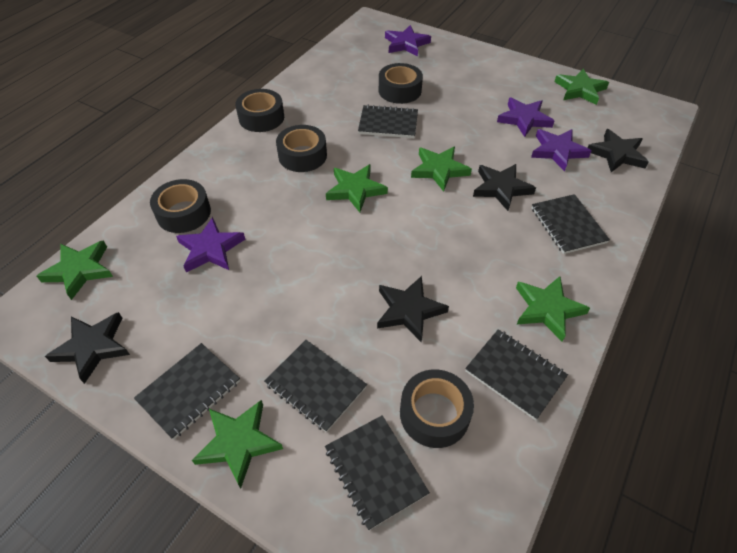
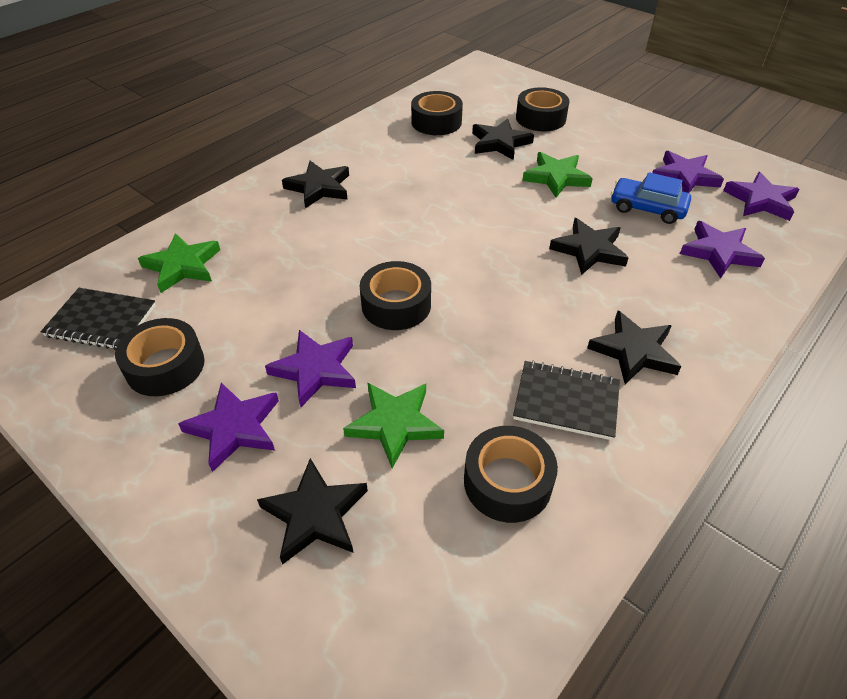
black notebook: 6 -> 2
black star: 4 -> 5
blue car: 0 -> 1
green star: 6 -> 3
purple star: 4 -> 5

